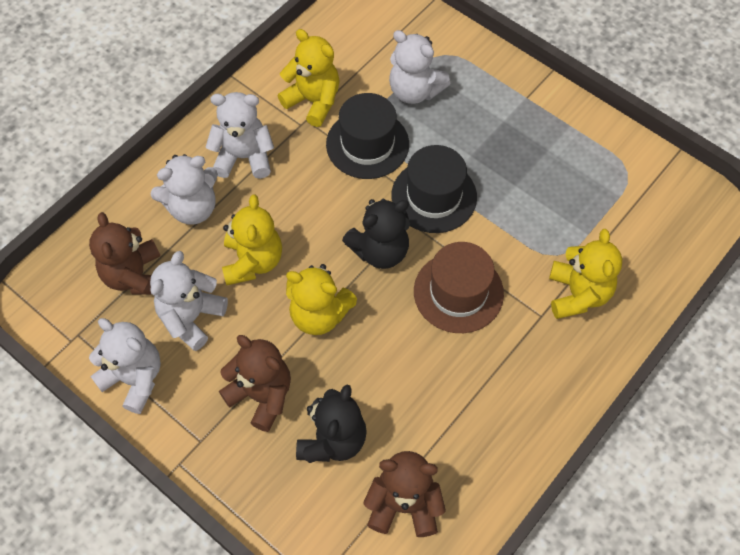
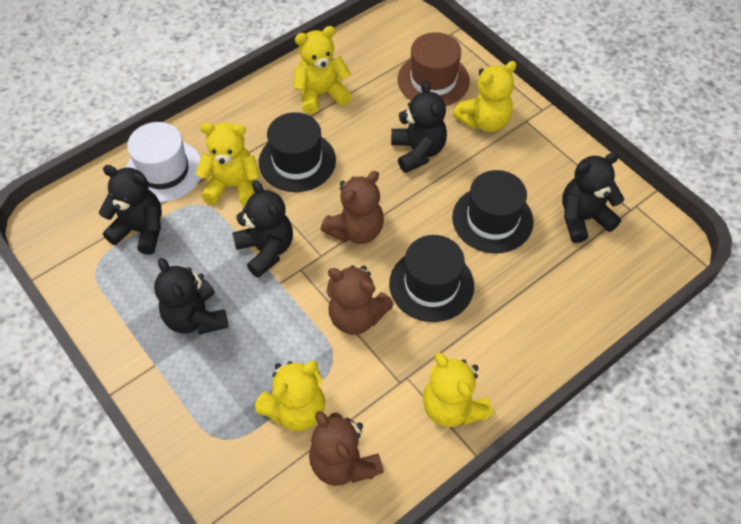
black hat: 2 -> 3
black teddy bear: 2 -> 5
white hat: 0 -> 1
white teddy bear: 5 -> 0
yellow teddy bear: 4 -> 5

